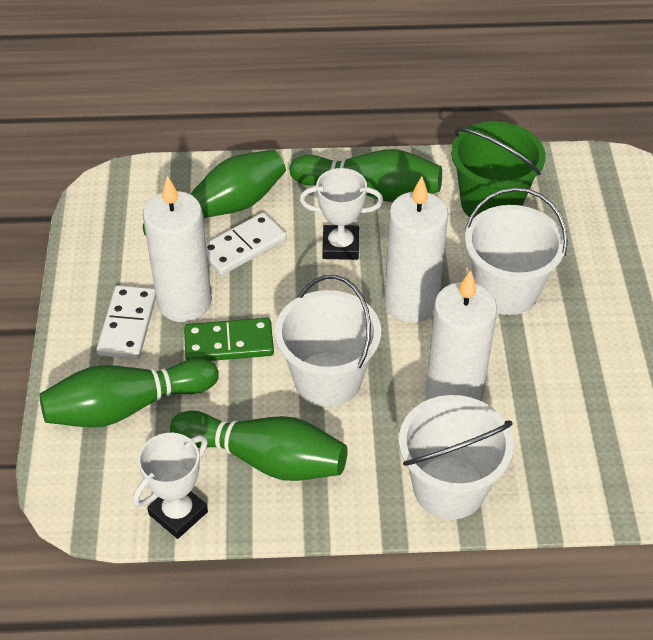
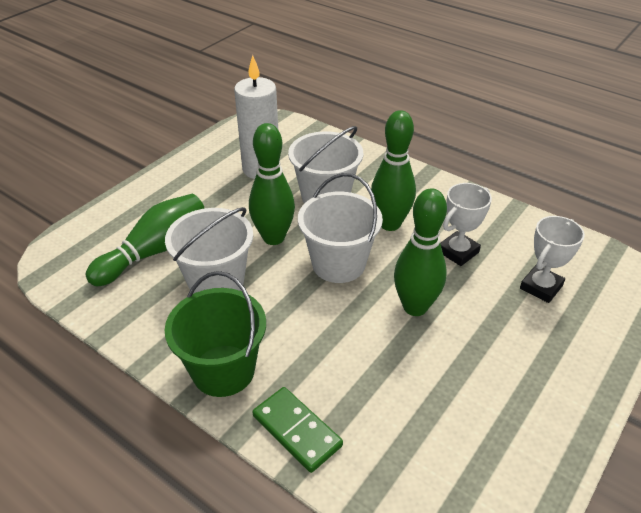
white candle: 3 -> 1
white domino: 2 -> 0

